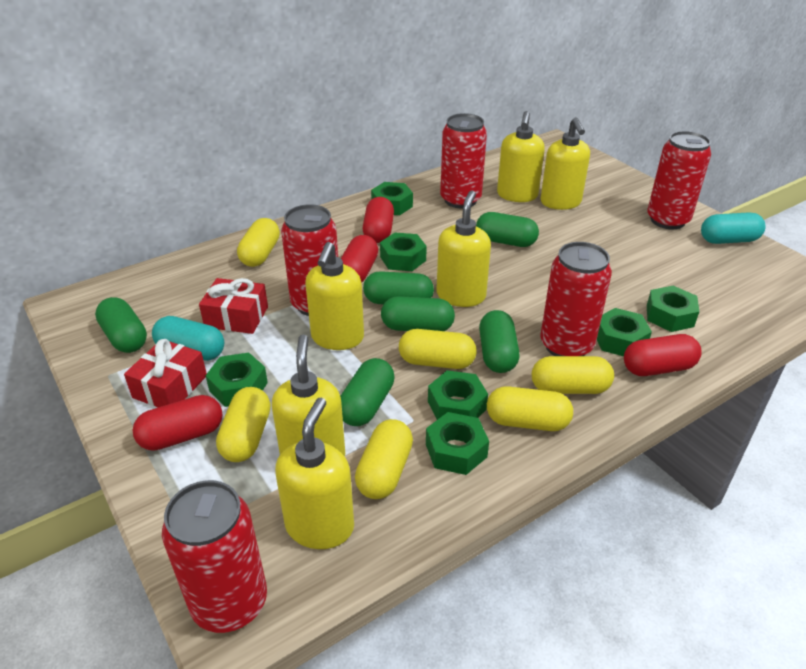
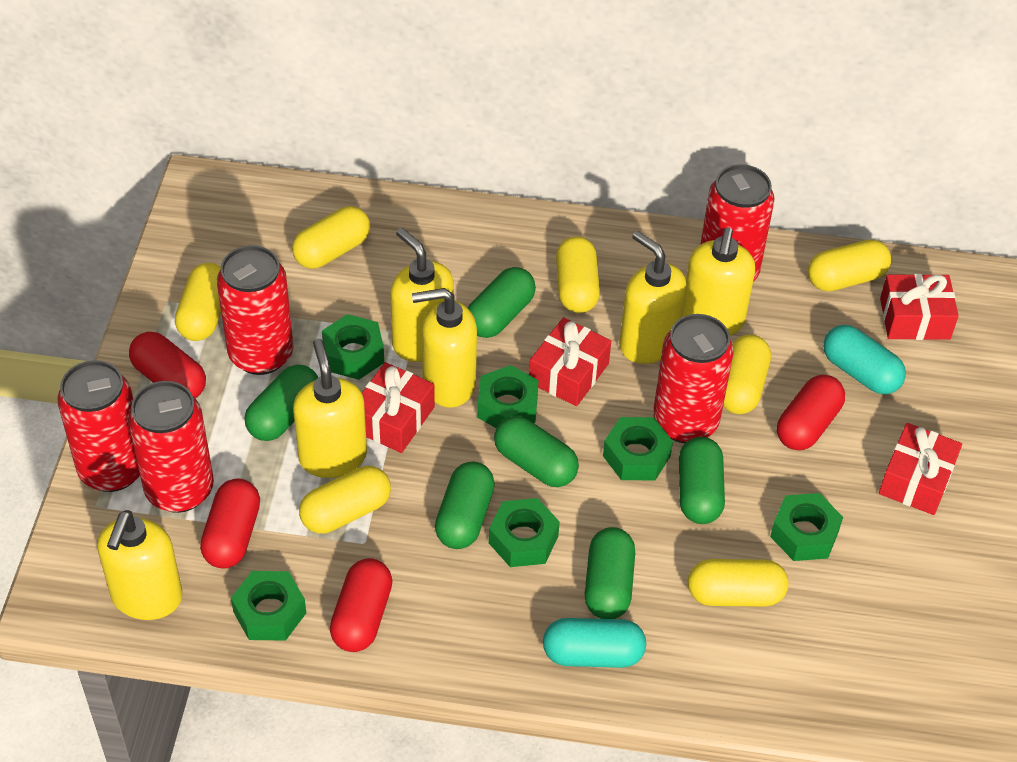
green nut: 7 -> 6
red gift: 2 -> 4
yellow capsule: 6 -> 7

